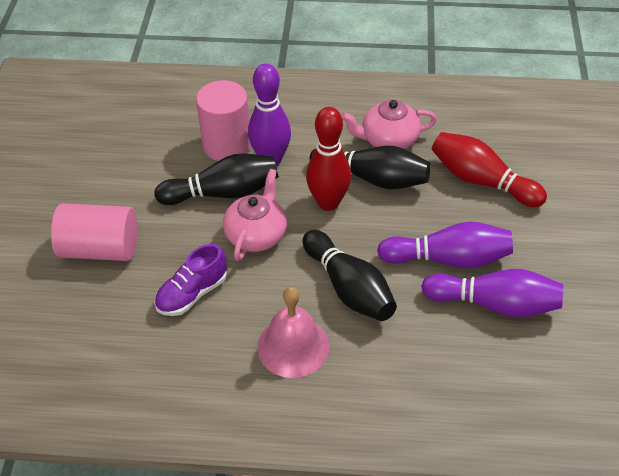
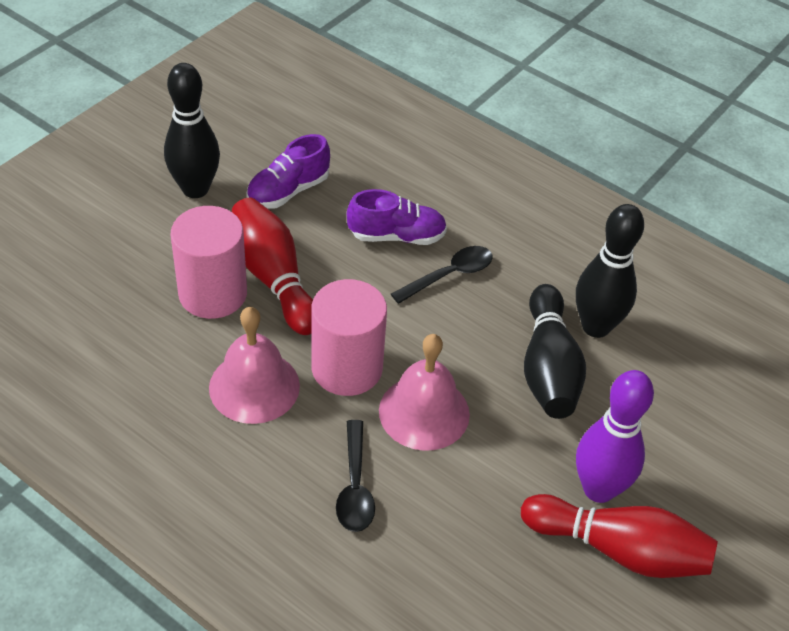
black spoon: 0 -> 2
pink bell: 1 -> 2
pink teapot: 2 -> 0
purple bowling pin: 3 -> 1
purple shoe: 1 -> 2

